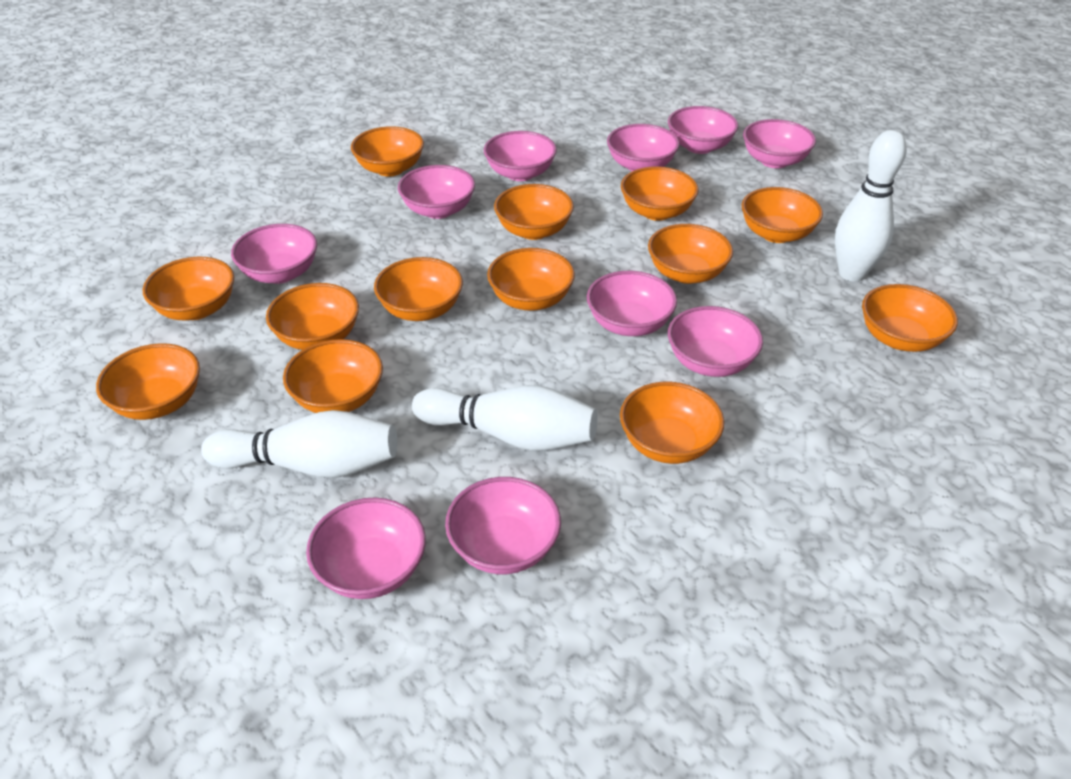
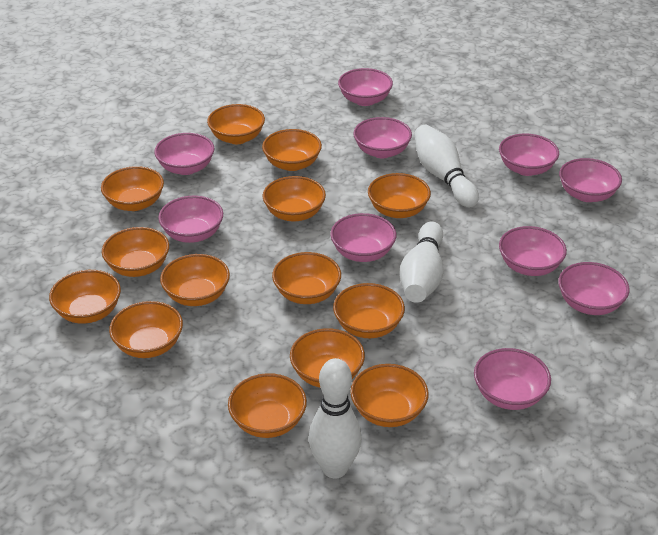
orange bowl: 13 -> 14

